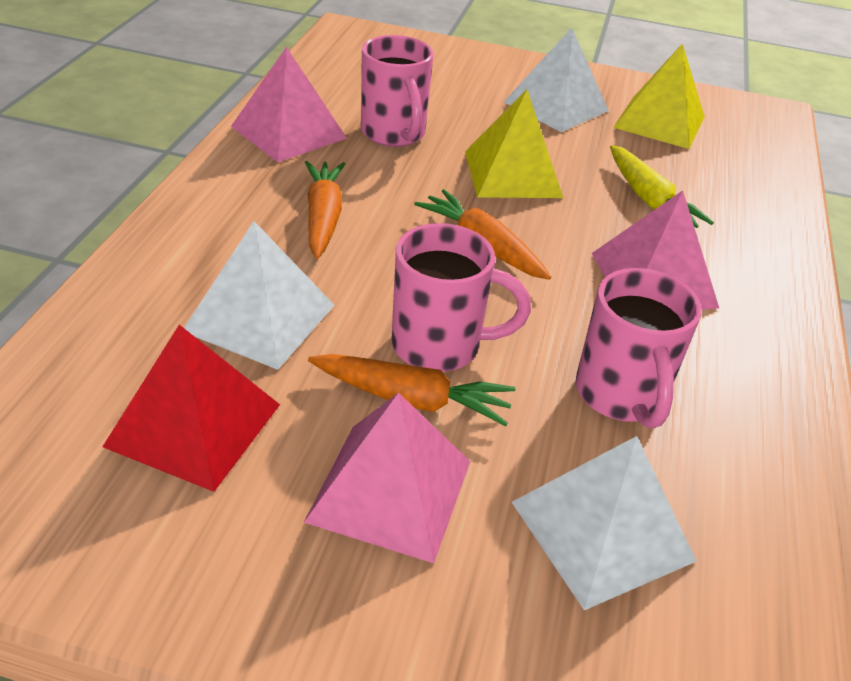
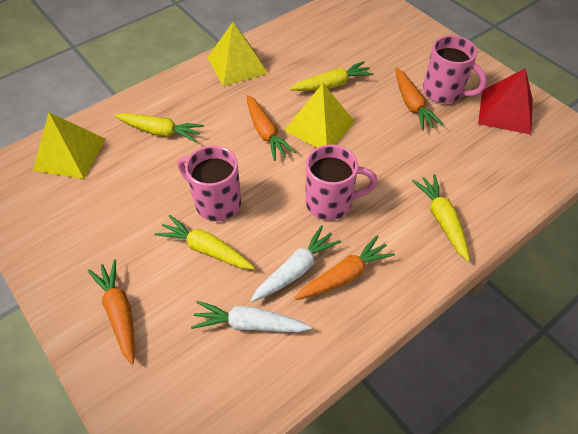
orange carrot: 3 -> 4
pink pyramid: 3 -> 0
white carrot: 0 -> 2
white pyramid: 3 -> 0
yellow carrot: 1 -> 4
yellow pyramid: 2 -> 3

